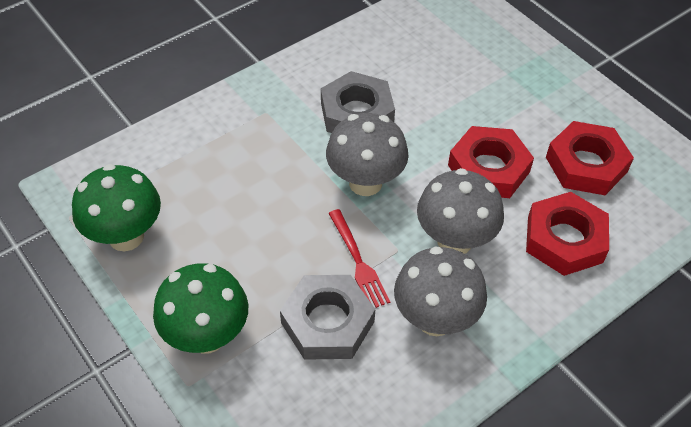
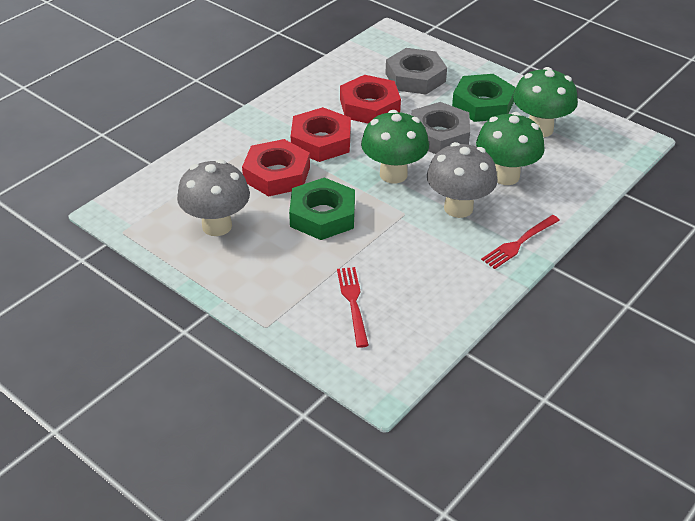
green mushroom: 2 -> 3
green nut: 0 -> 2
grey mushroom: 3 -> 2
red fork: 1 -> 2

